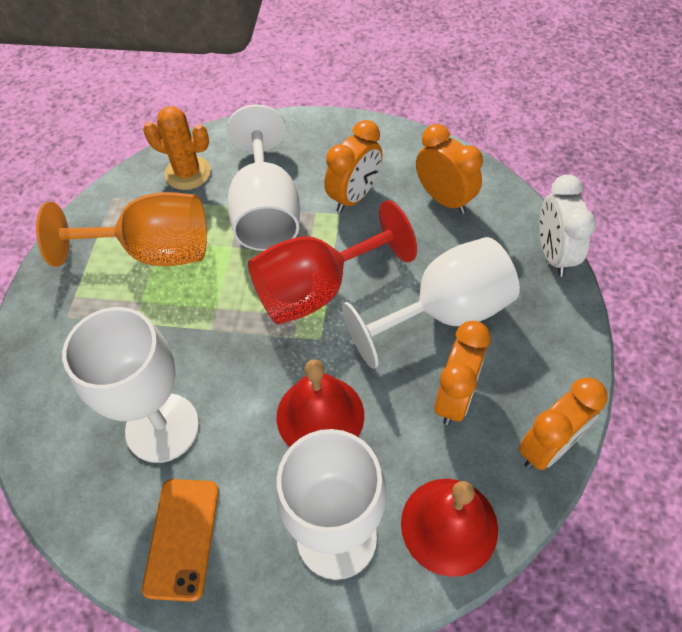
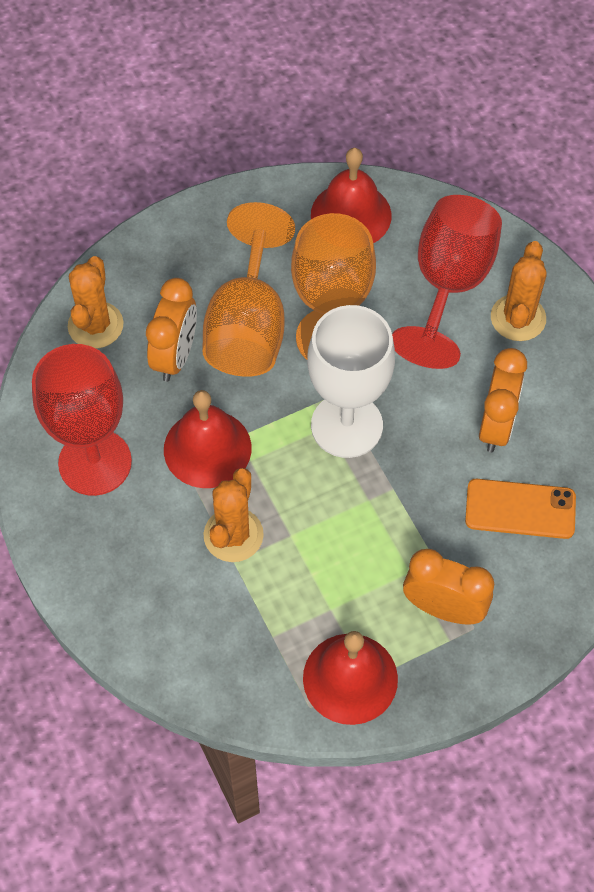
orange cactus: 1 -> 3
orange clock: 4 -> 3
orange goblet: 1 -> 2
red bell: 2 -> 3
red goblet: 1 -> 2
white clock: 1 -> 0
white goblet: 4 -> 1

